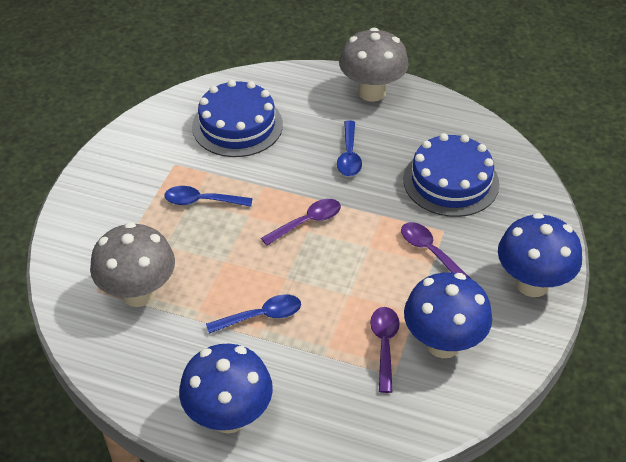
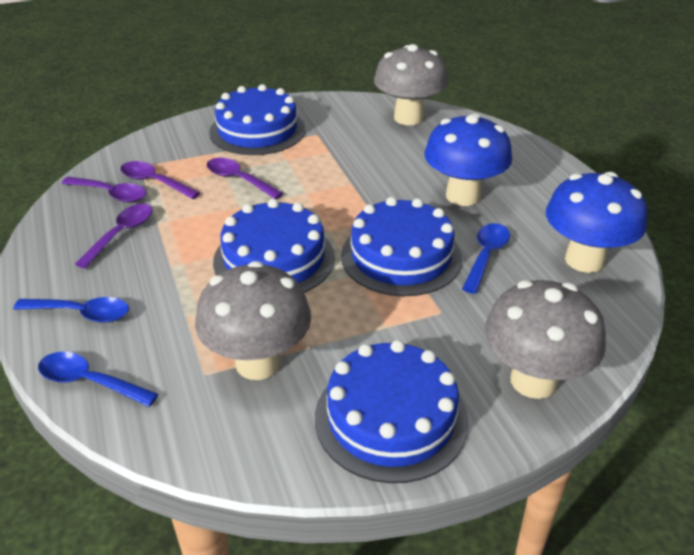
blue cake: 2 -> 4
blue mushroom: 3 -> 2
grey mushroom: 2 -> 3
purple spoon: 3 -> 4

